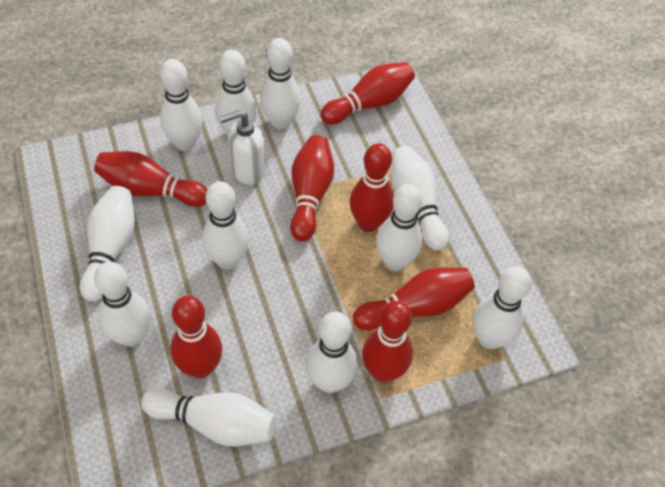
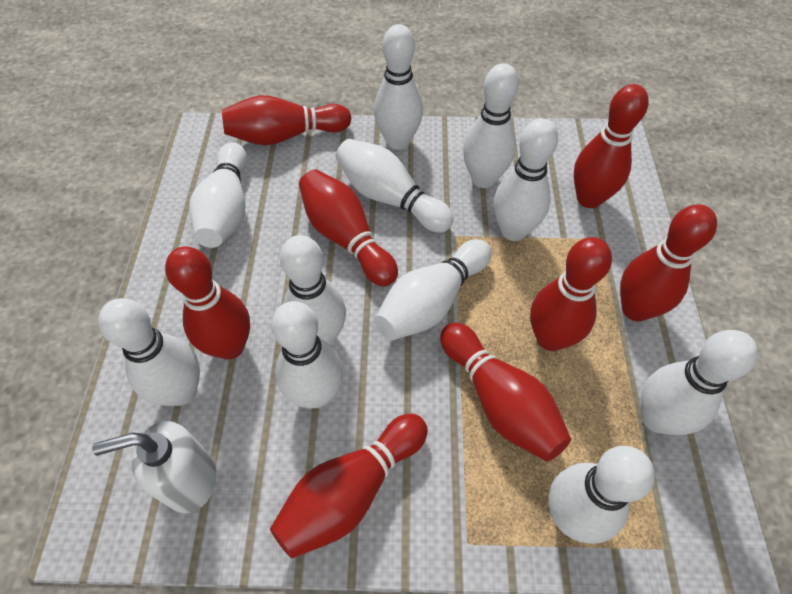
red bowling pin: 7 -> 8

